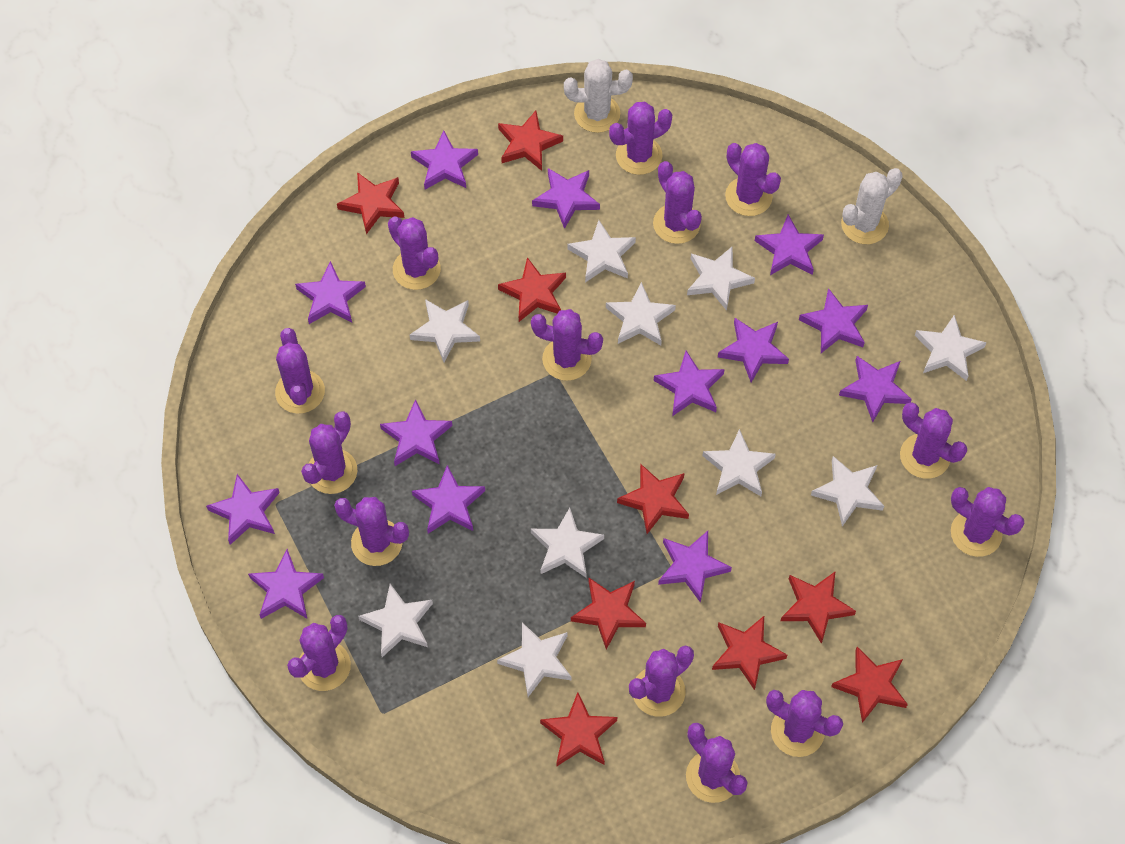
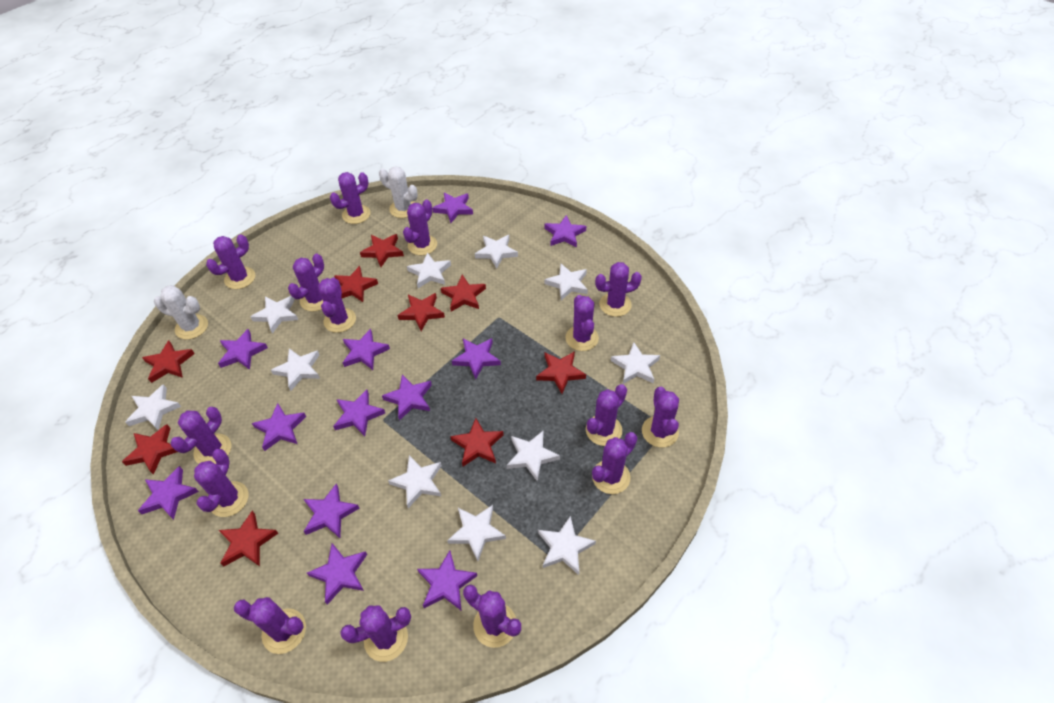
purple cactus: 14 -> 15
purple star: 13 -> 12
white star: 10 -> 11

